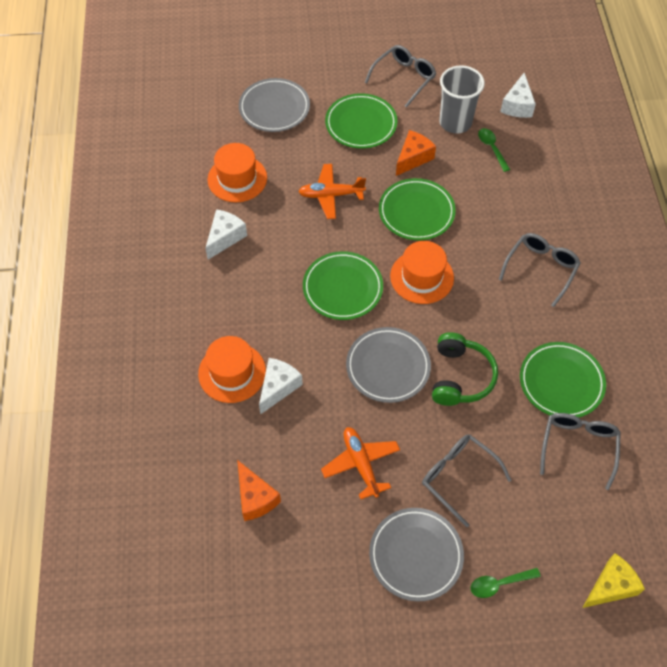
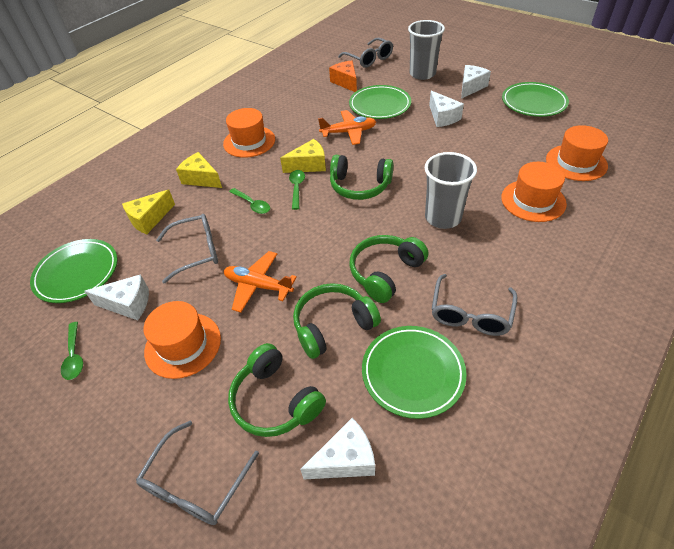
green headphones: 1 -> 4
green spoon: 2 -> 3
grey cup: 1 -> 2
grey plate: 3 -> 0
orange cheese: 2 -> 1
orange hat: 3 -> 4
white cheese: 3 -> 4
yellow cheese: 1 -> 3

